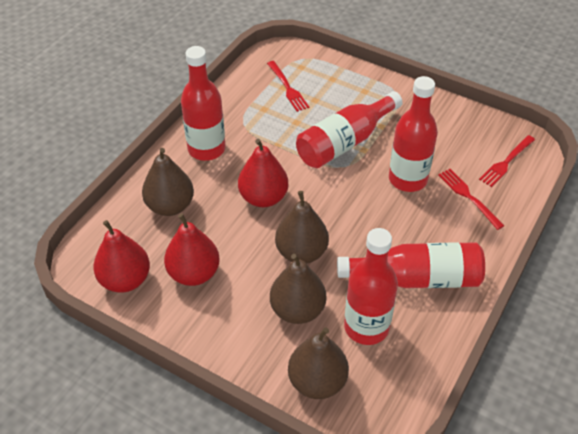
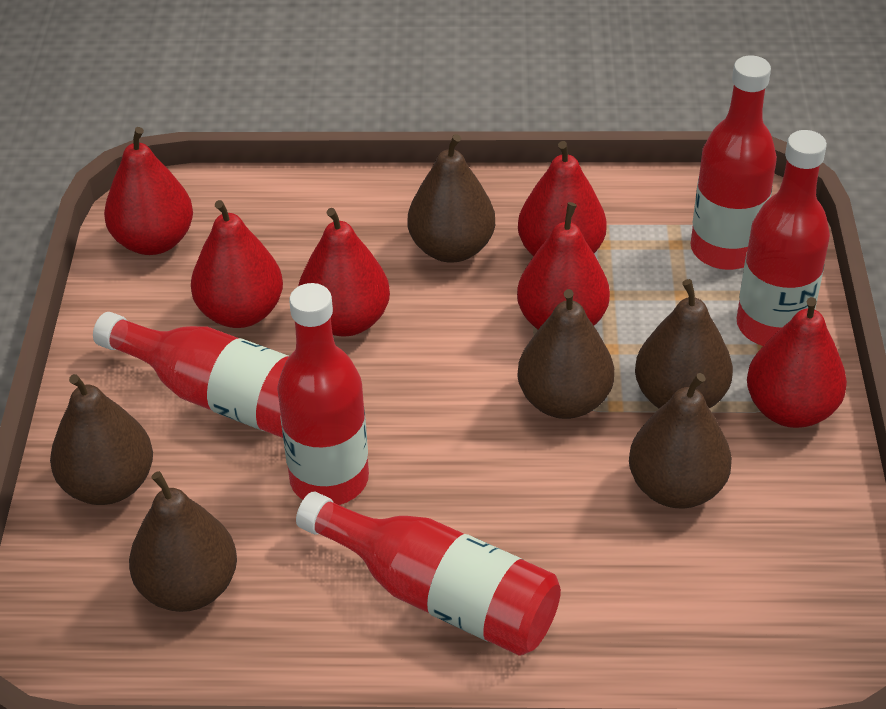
brown pear: 4 -> 6
red fork: 3 -> 0
red pear: 3 -> 6

